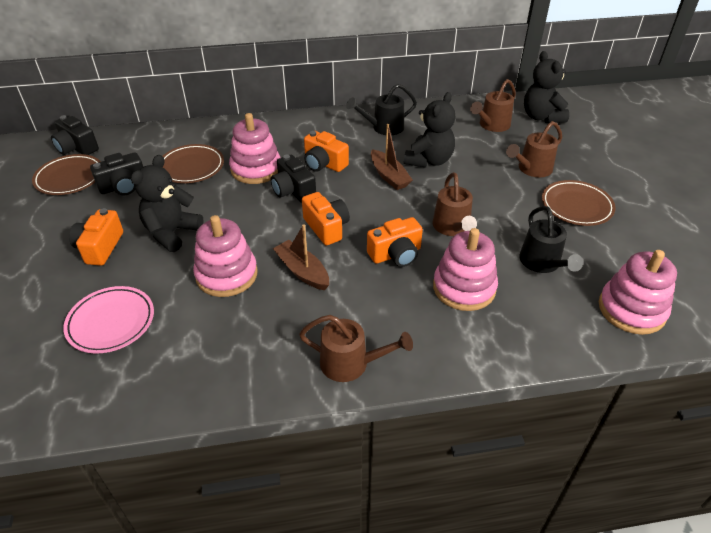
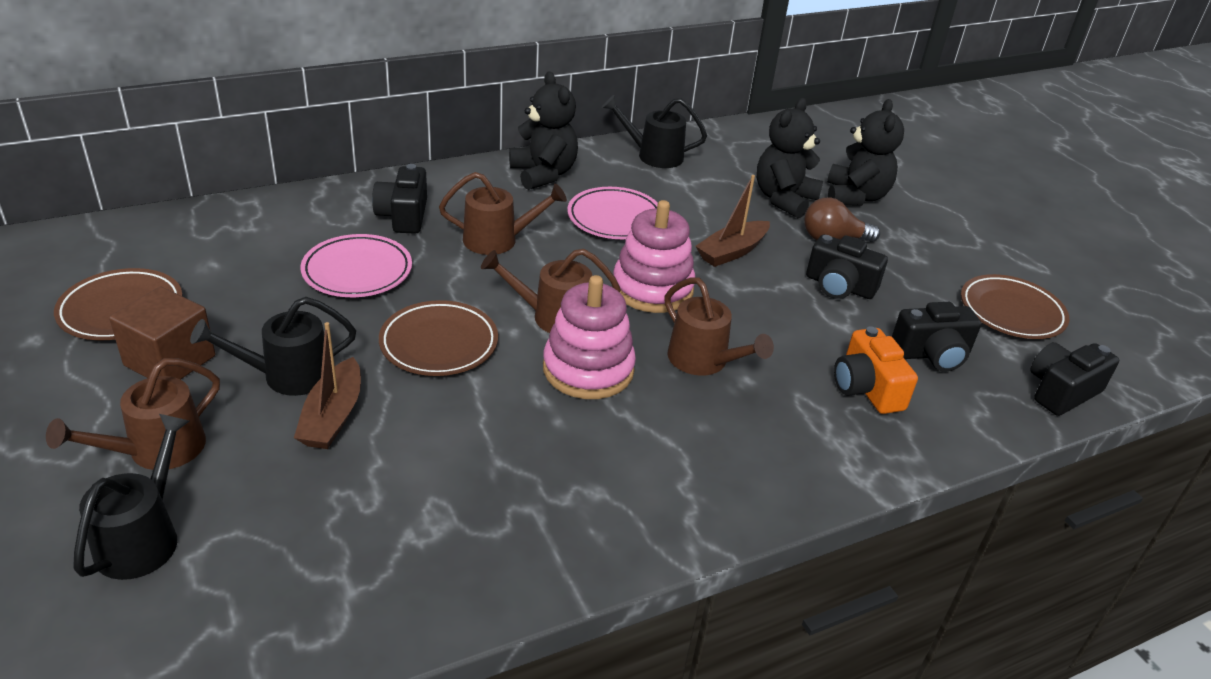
black camera: 3 -> 4
black watering can: 2 -> 3
brown cube: 0 -> 1
brown light bulb: 0 -> 1
orange camera: 4 -> 1
pink plate: 1 -> 2
pink stacking toy: 4 -> 2

